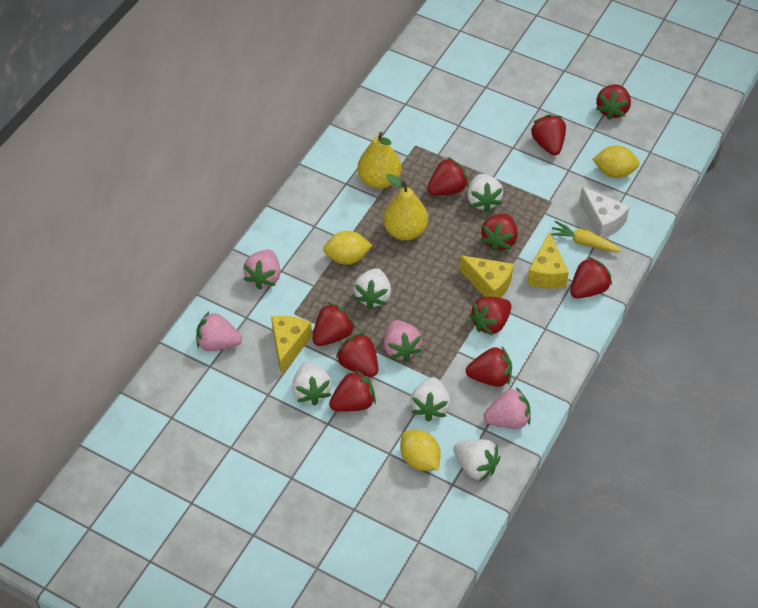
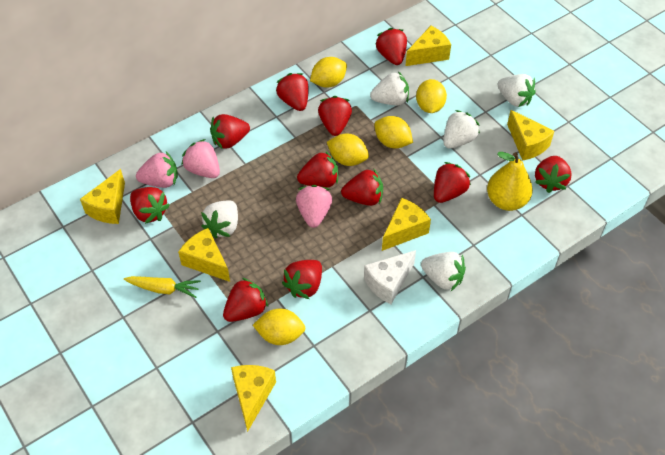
pink strawberry: 4 -> 3
red strawberry: 10 -> 11
yellow cheese: 3 -> 6
yellow lemon: 3 -> 5
yellow pear: 2 -> 1

